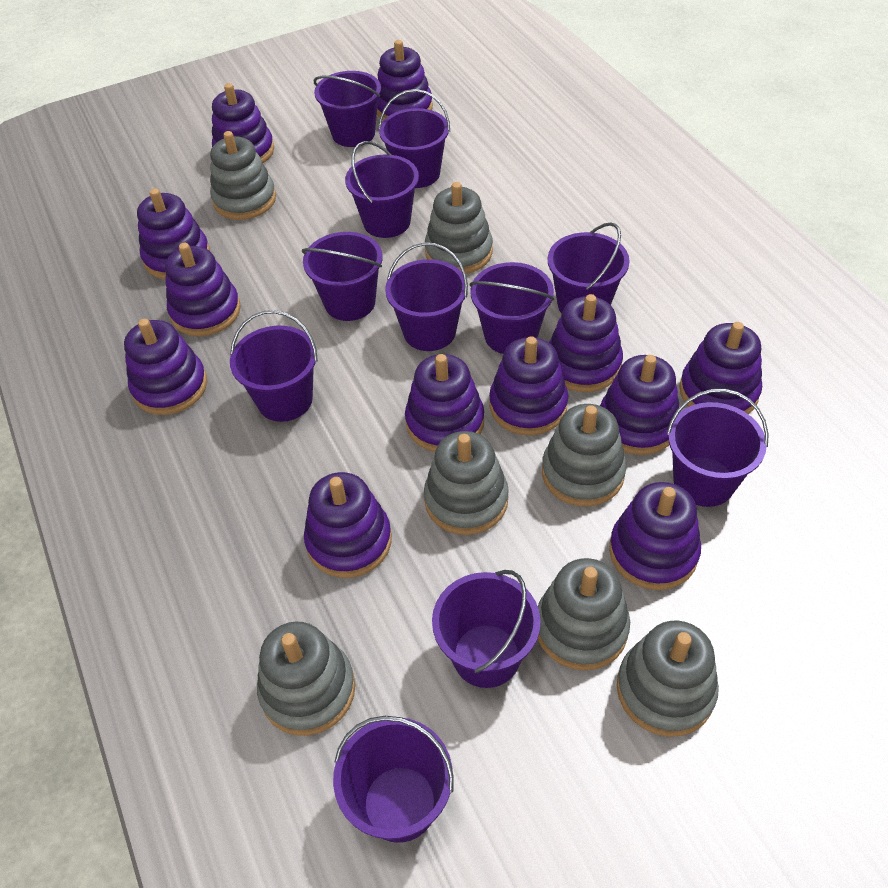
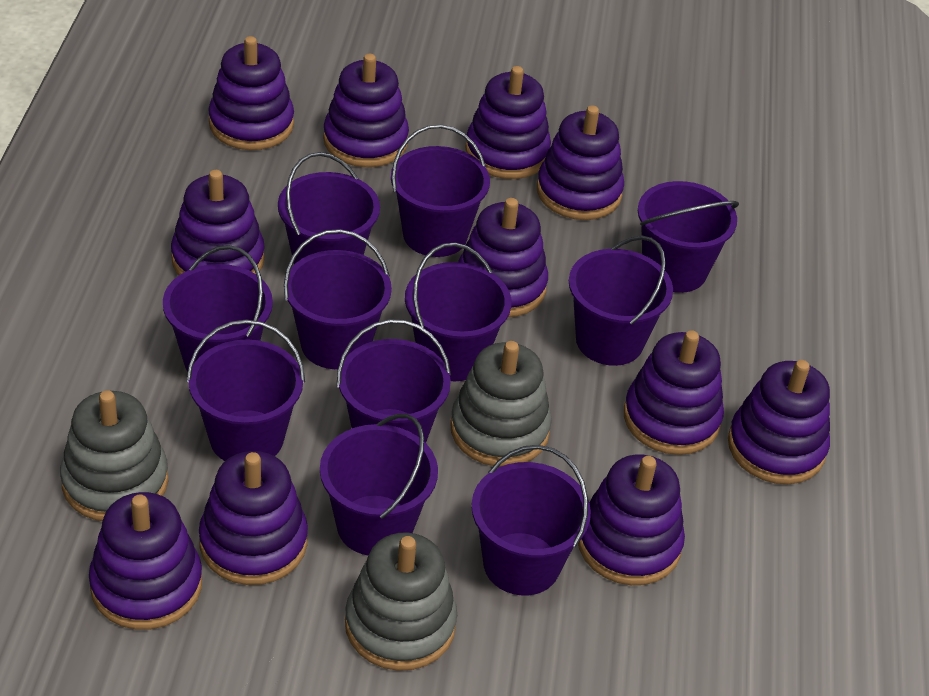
grey stacking toy: 7 -> 3
purple stacking toy: 12 -> 11

